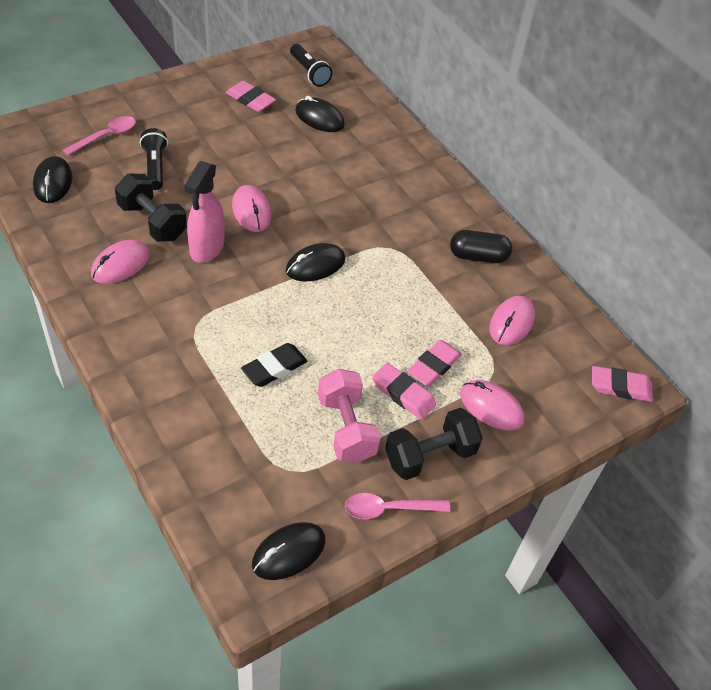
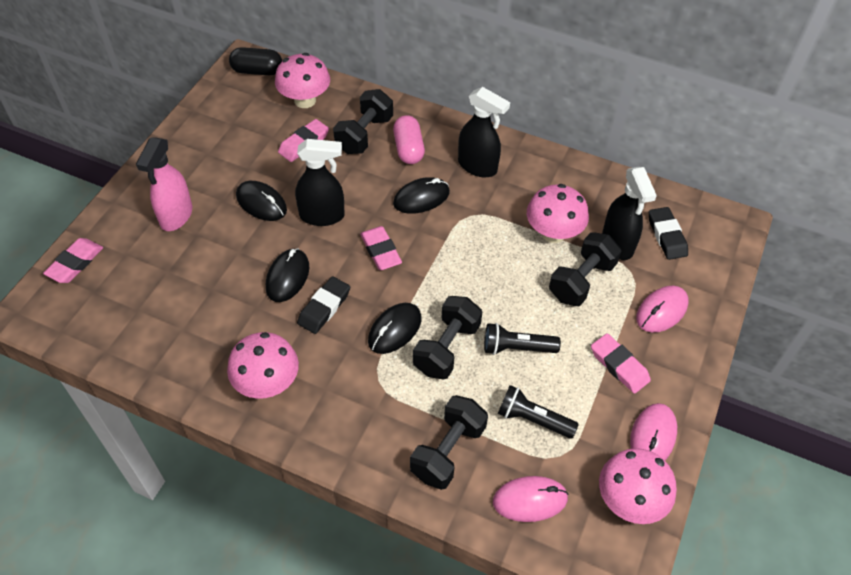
black dumbbell: 2 -> 4
black eraser: 1 -> 2
black spray bottle: 0 -> 3
pink capsule: 0 -> 1
pink dumbbell: 1 -> 0
pink mouse: 4 -> 3
pink mushroom: 0 -> 4
pink spoon: 2 -> 0

